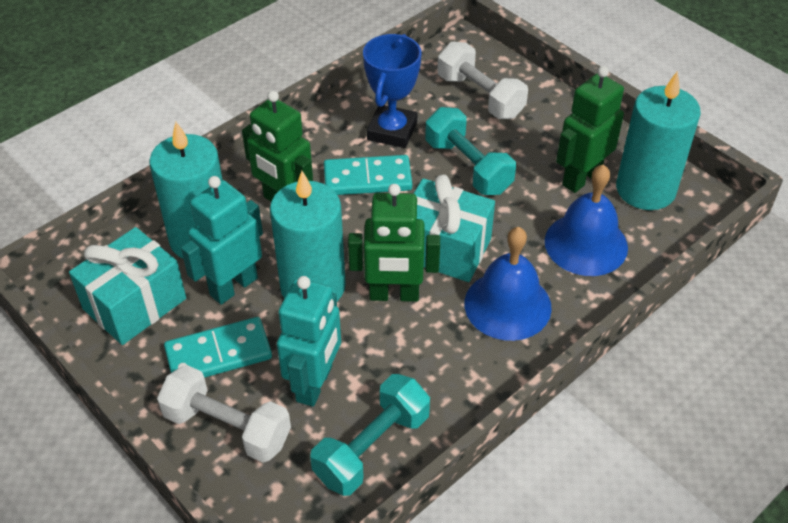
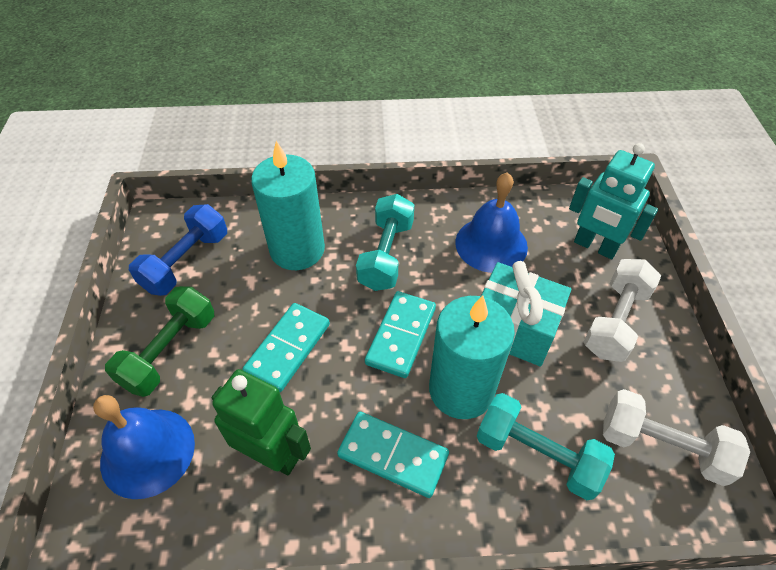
blue dumbbell: 0 -> 1
blue trophy: 1 -> 0
green dumbbell: 0 -> 1
green robot: 3 -> 1
turquoise candle: 3 -> 2
turquoise domino: 2 -> 3
turquoise gift: 2 -> 1
turquoise robot: 2 -> 1

